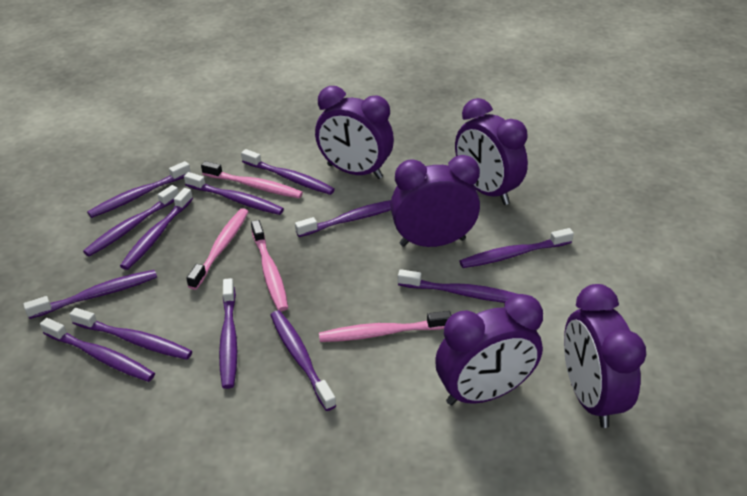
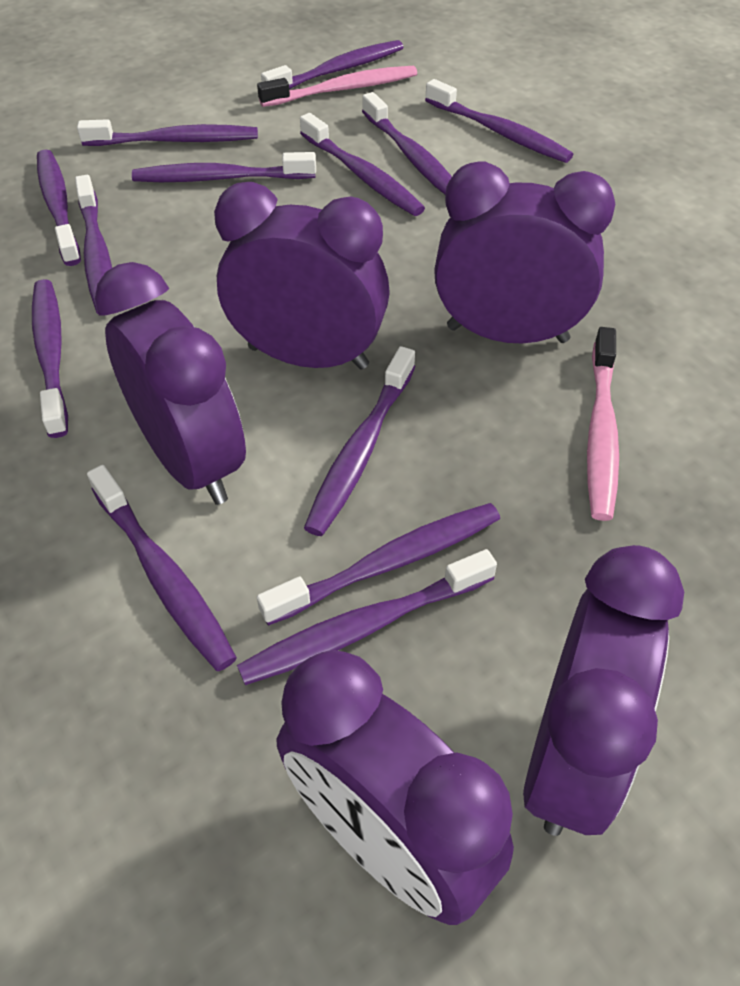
pink toothbrush: 4 -> 2

